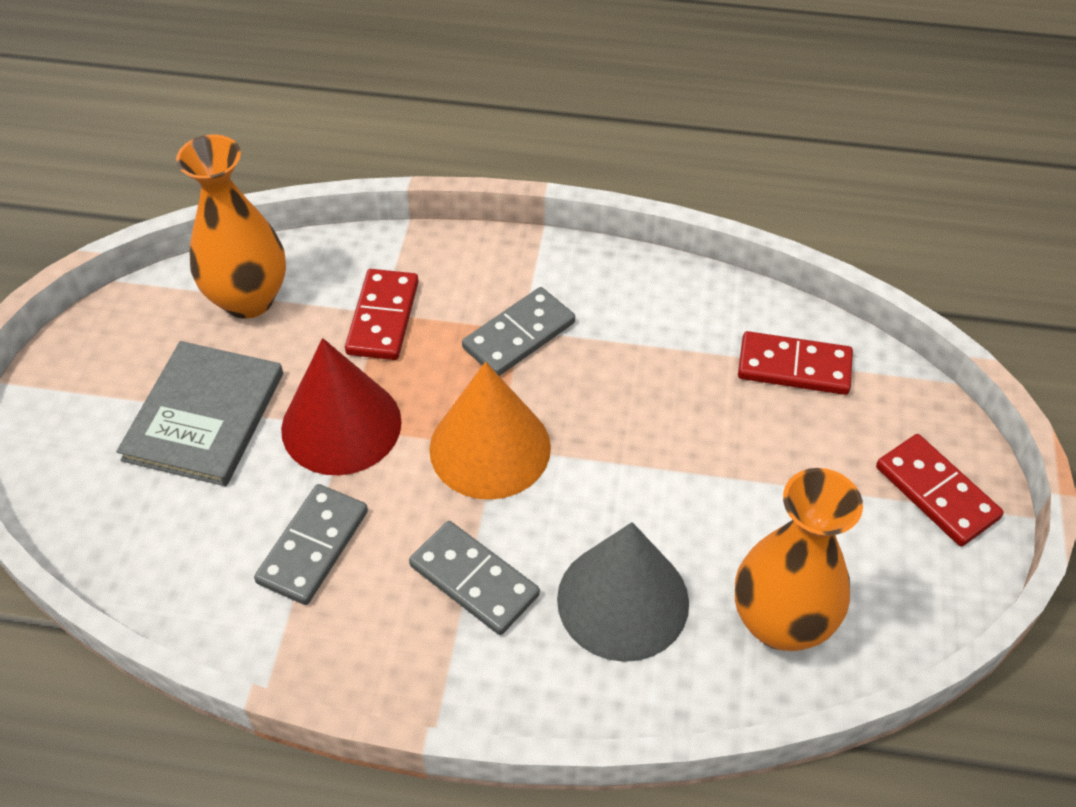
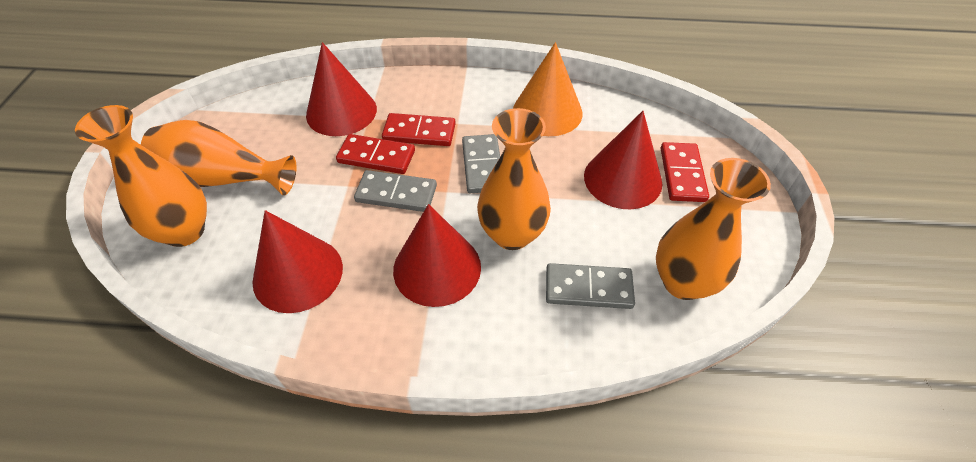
grey book: 1 -> 0
grey cone: 1 -> 0
orange vase: 2 -> 4
red cone: 1 -> 4

